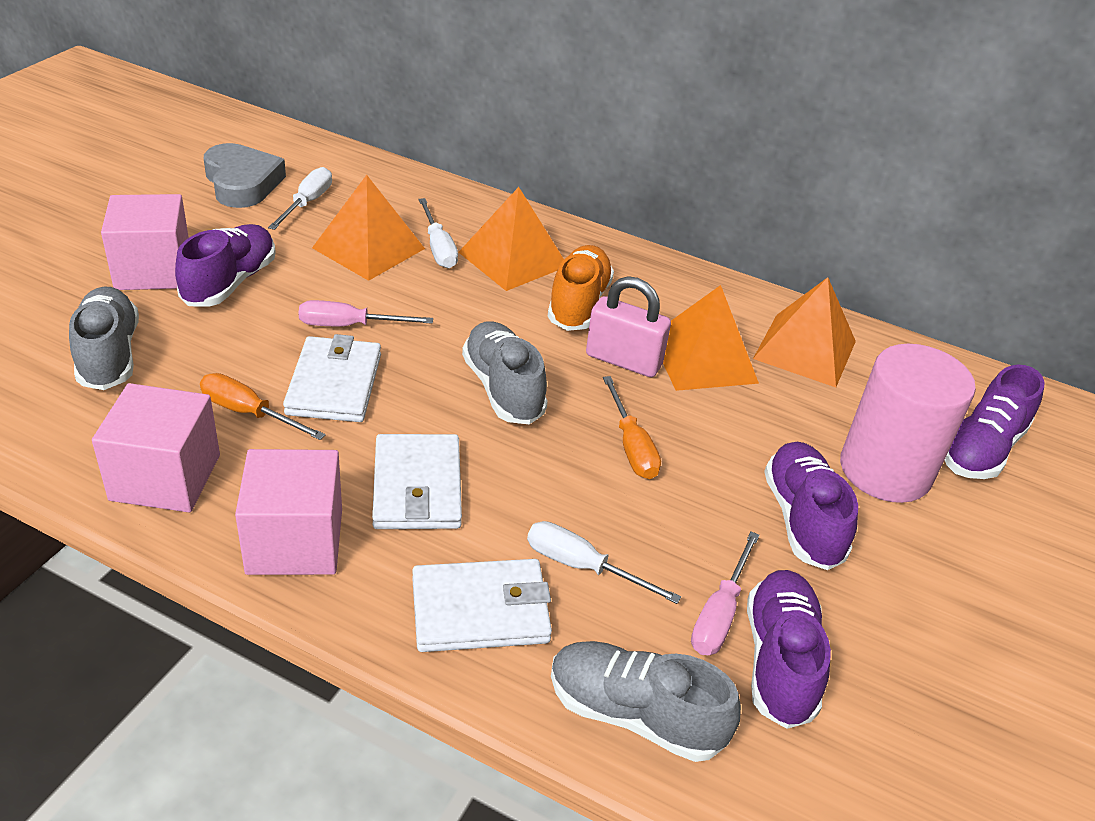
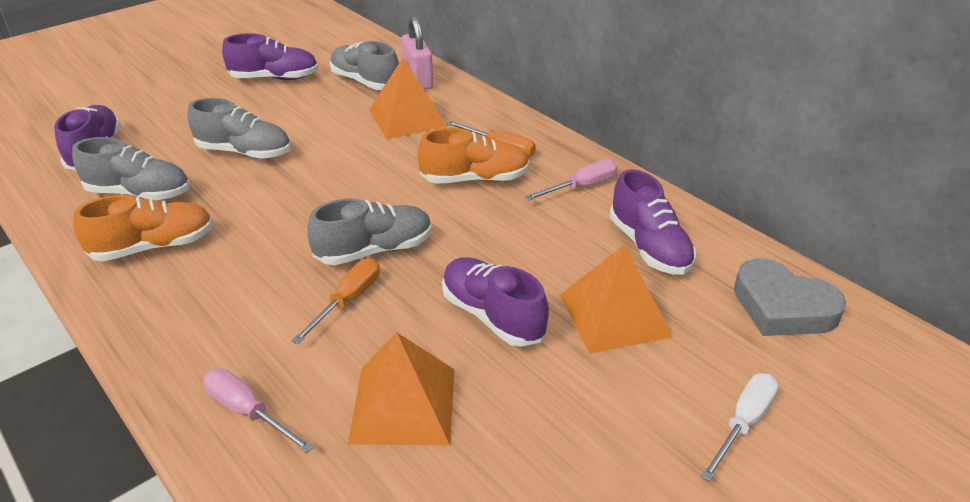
grey shoe: 3 -> 4
orange pyramid: 4 -> 3
orange shoe: 1 -> 2
pink cube: 3 -> 0
pink cylinder: 1 -> 0
white screwdriver: 3 -> 1
white wallet: 3 -> 0

